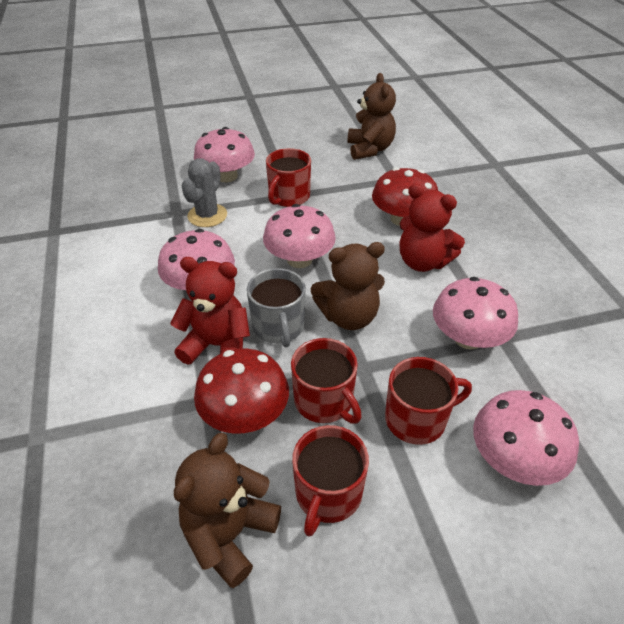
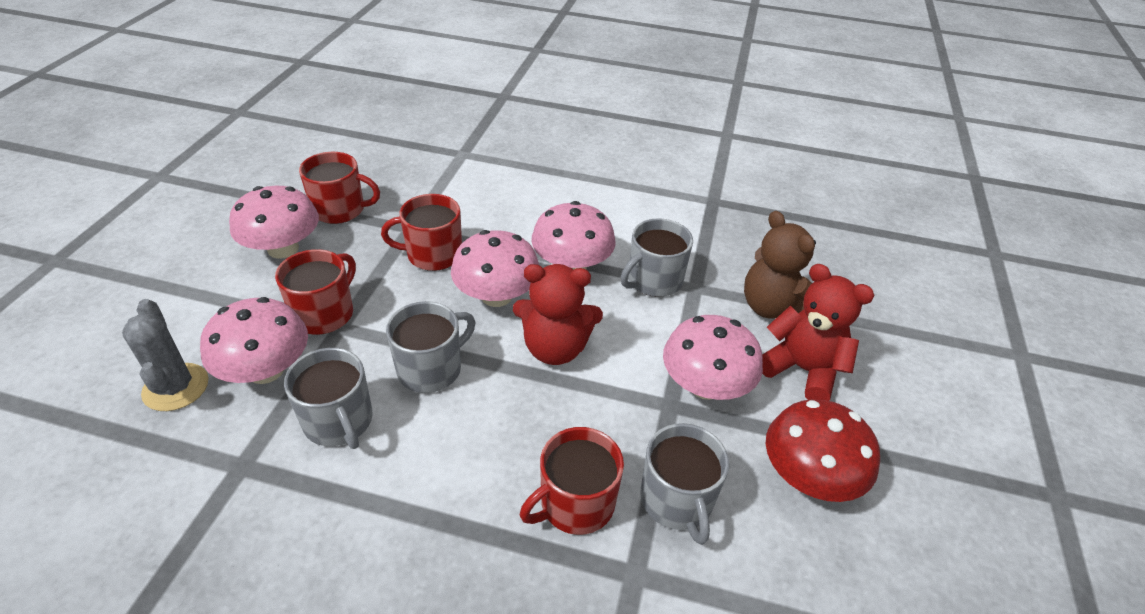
brown teddy bear: 3 -> 1
grey mug: 1 -> 4
red mushroom: 2 -> 1

